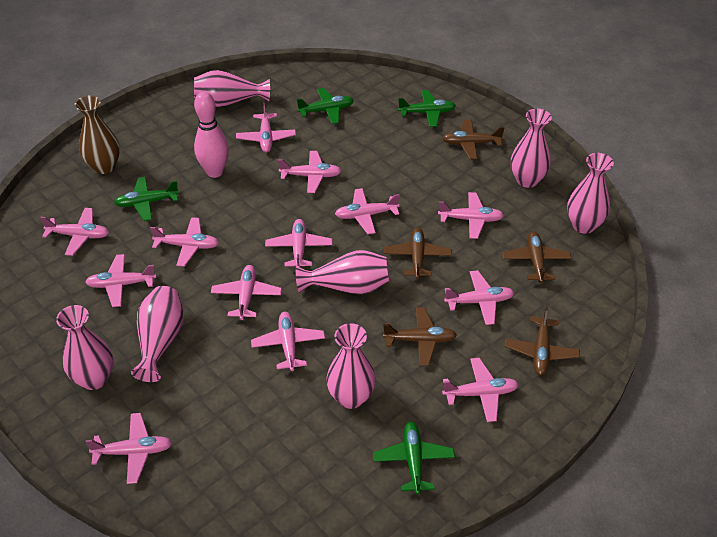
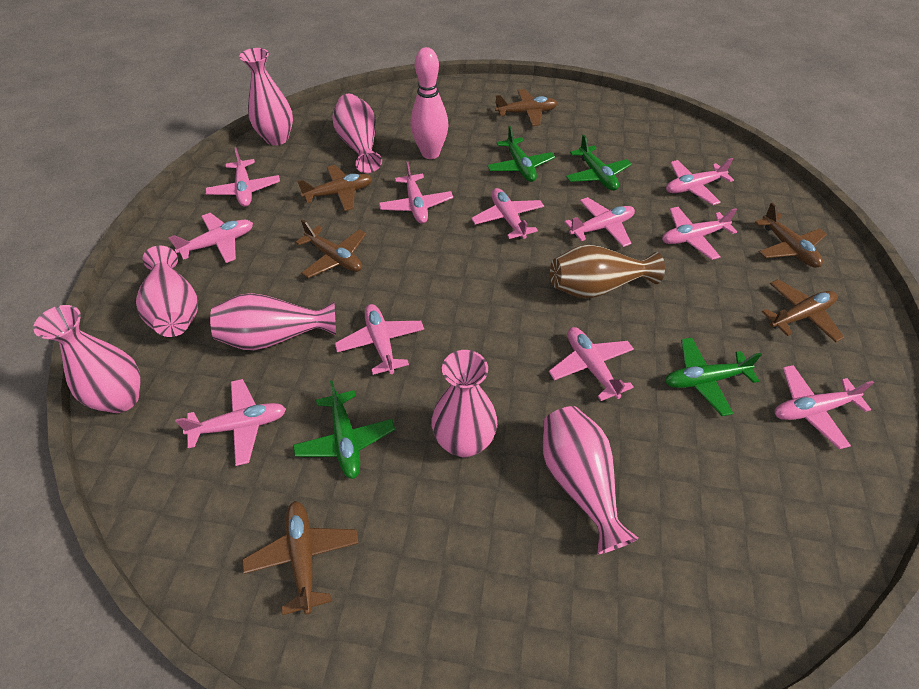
brown plane: 5 -> 6
pink plane: 13 -> 11

